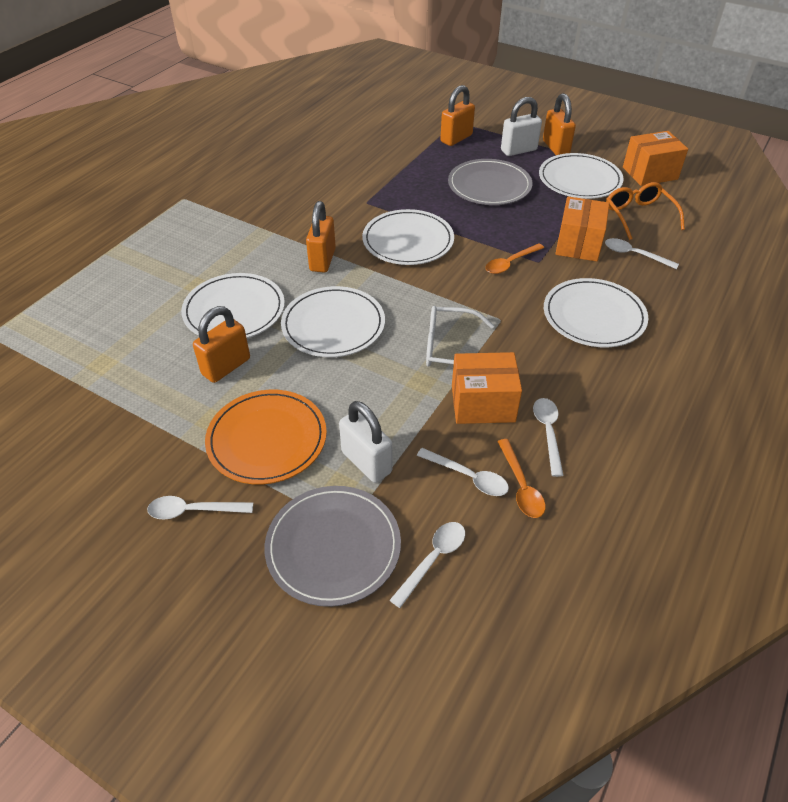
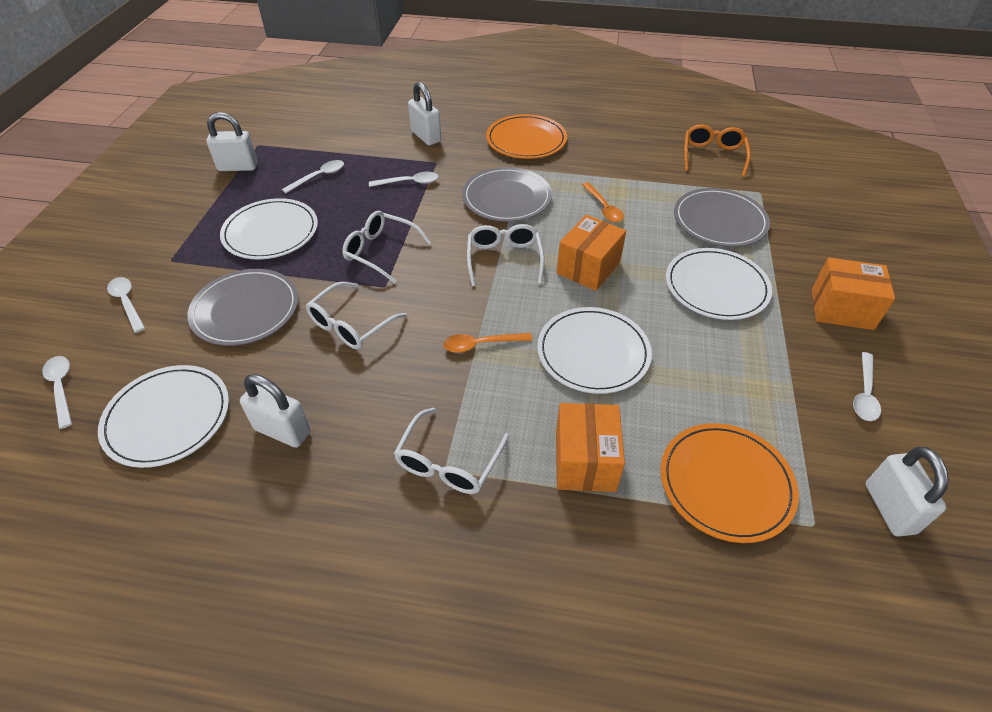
grey plate: 2 -> 3
orange padlock: 4 -> 0
orange plate: 1 -> 2
white glasses: 1 -> 4
white padlock: 2 -> 4
white plate: 5 -> 4

